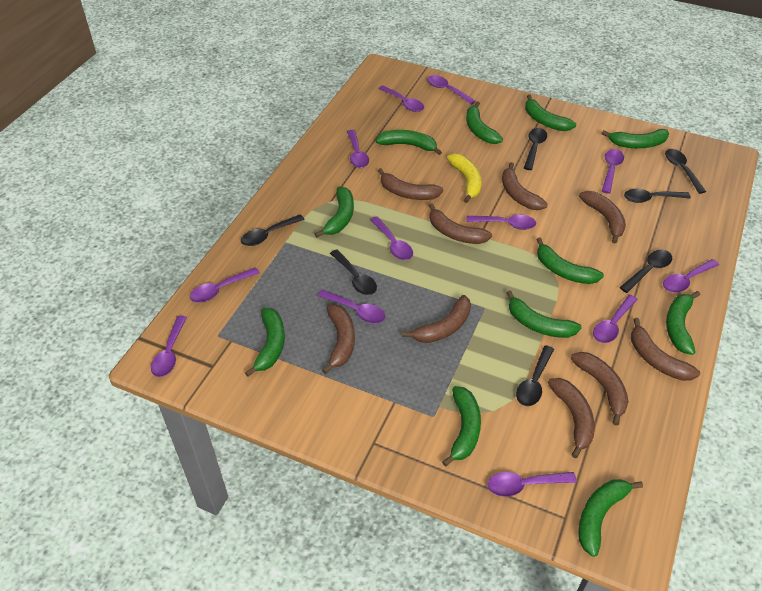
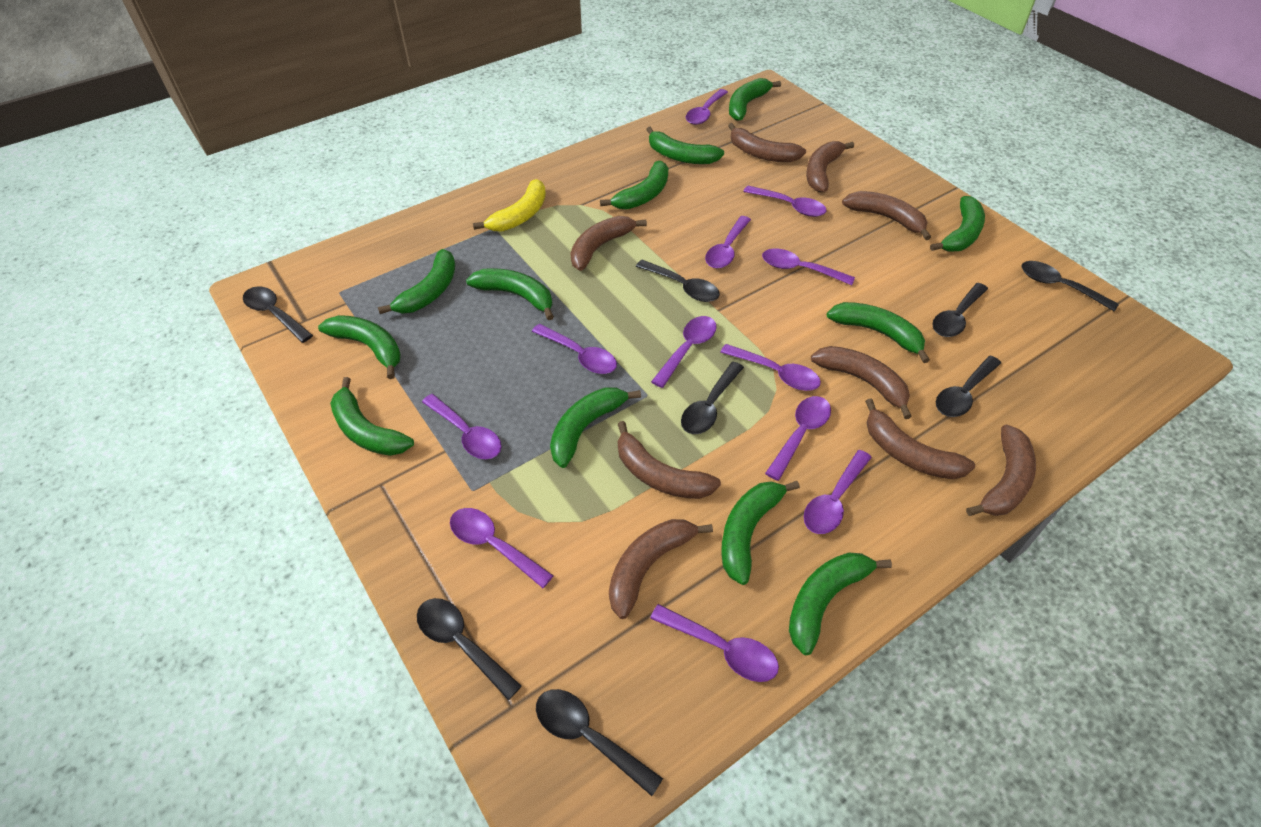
black spoon: 7 -> 8
green banana: 11 -> 12

